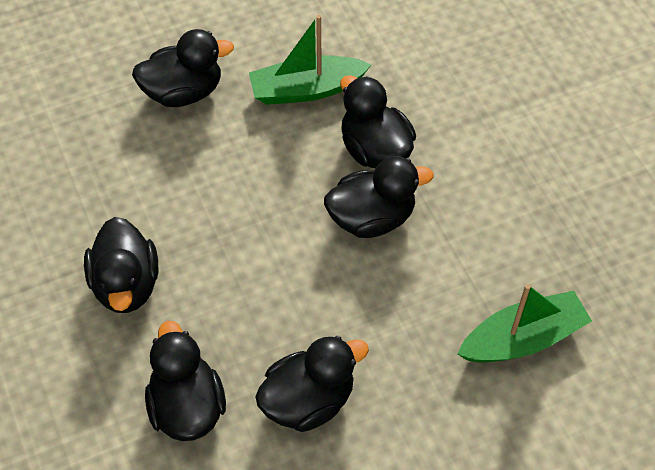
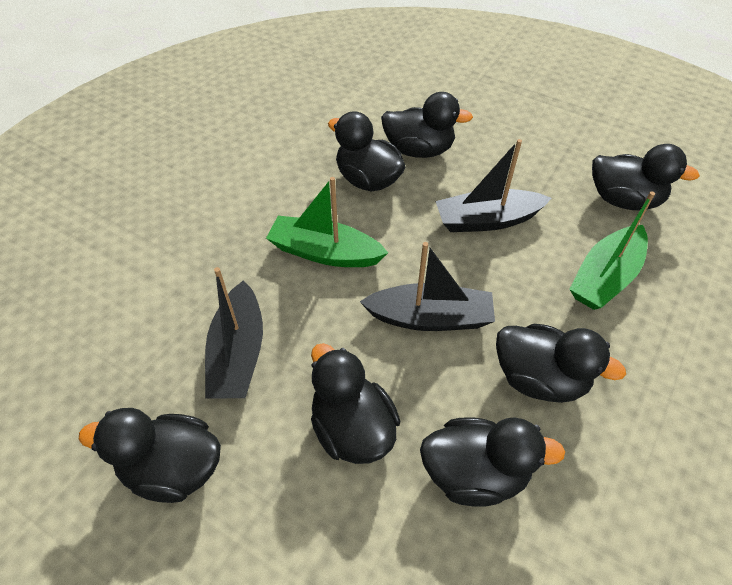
black boat: 0 -> 3
black duck: 6 -> 7

